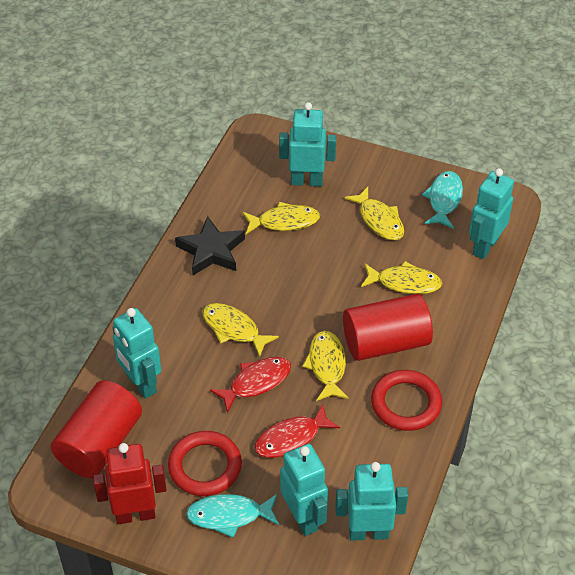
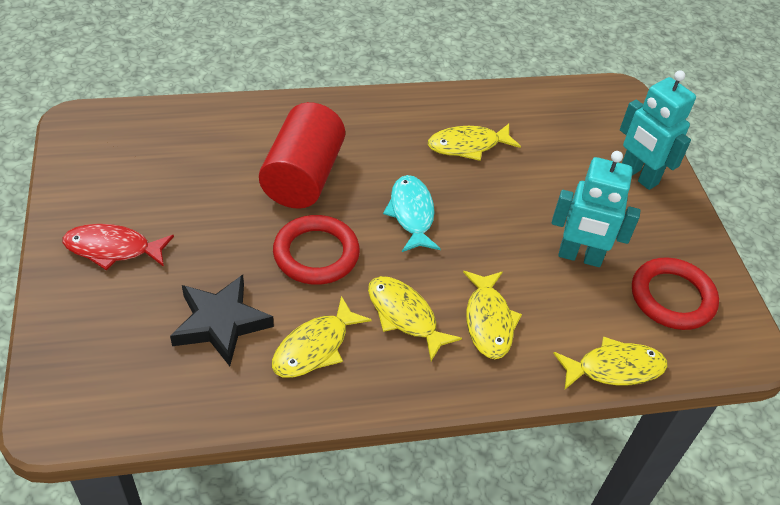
red cylinder: 2 -> 1
red fish: 2 -> 1
red robot: 1 -> 0
turquoise fish: 2 -> 1
turquoise robot: 5 -> 2

